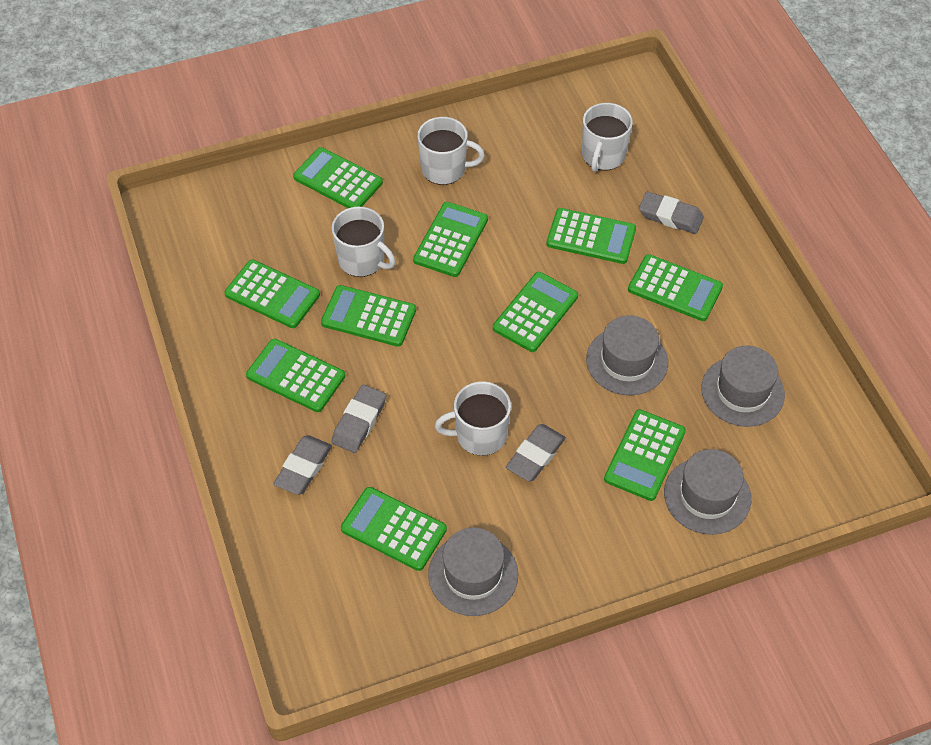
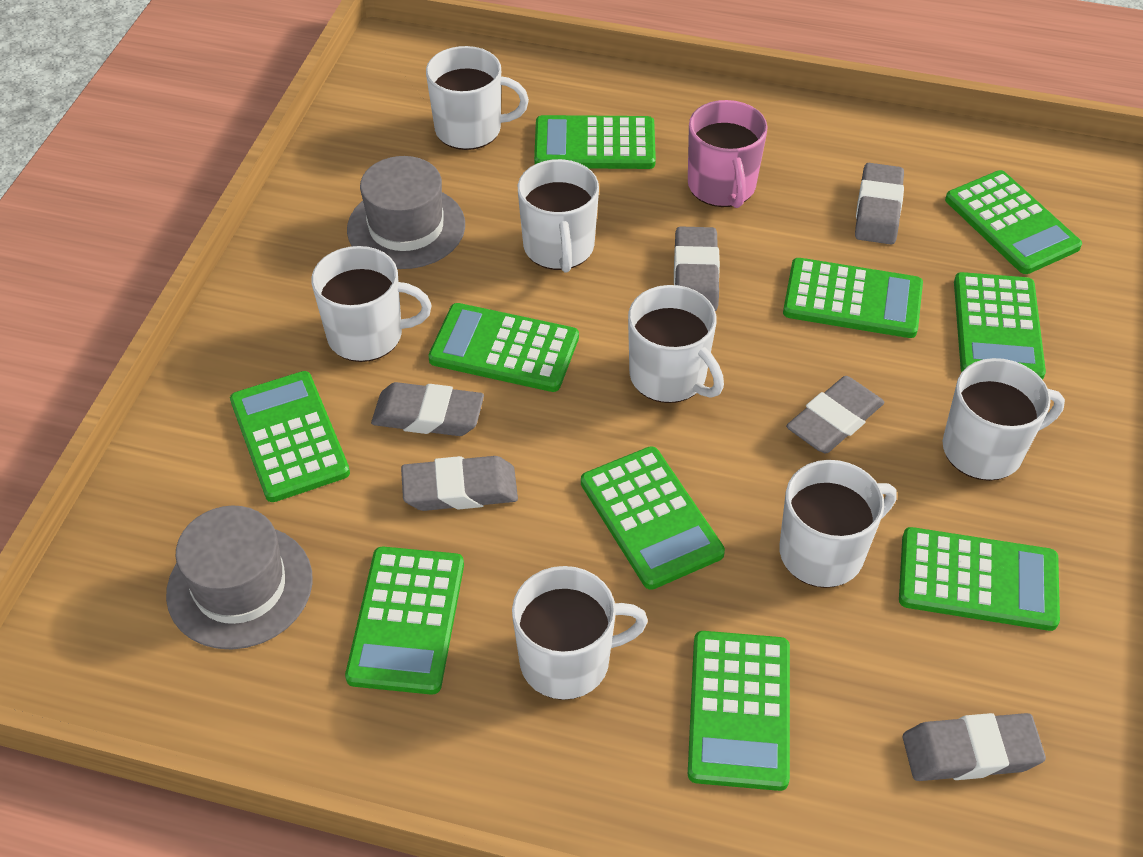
grey eraser: 4 -> 6
grey hat: 4 -> 2
pink mug: 0 -> 1
white mug: 4 -> 7

